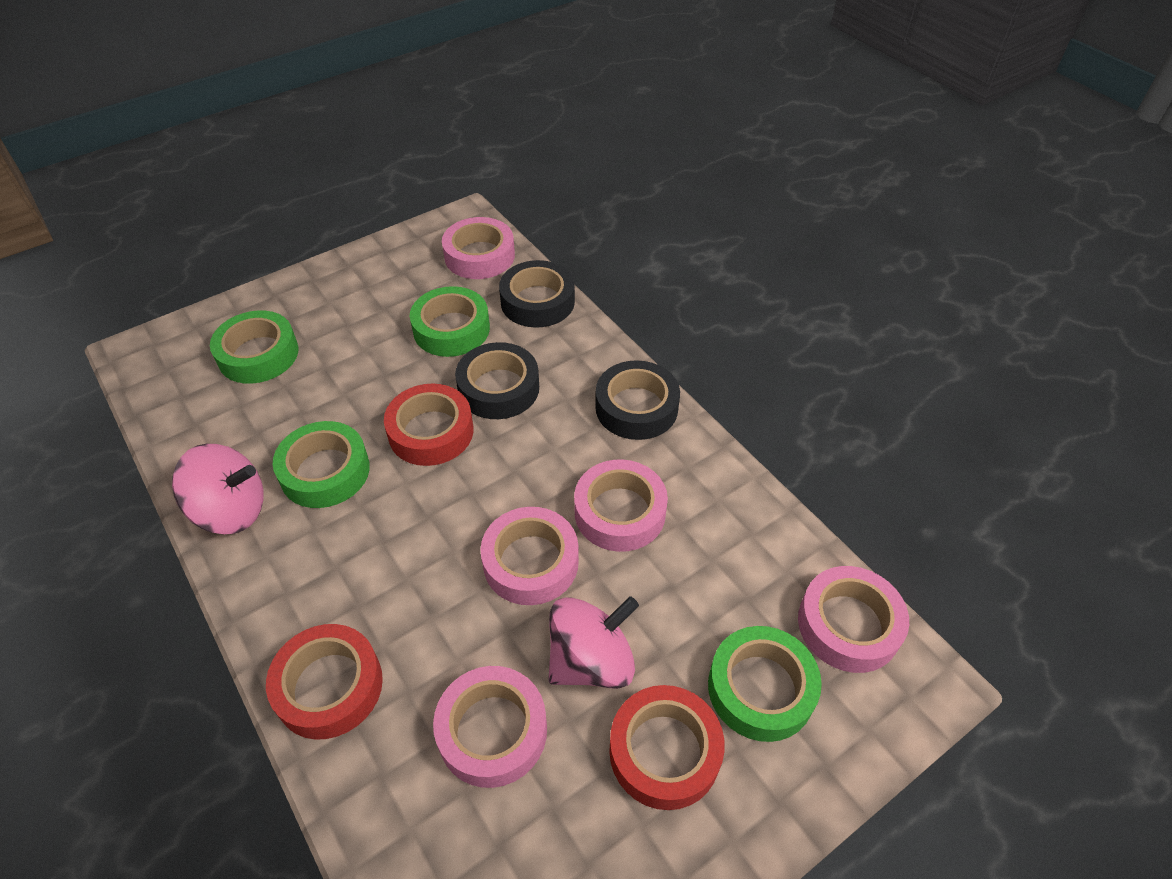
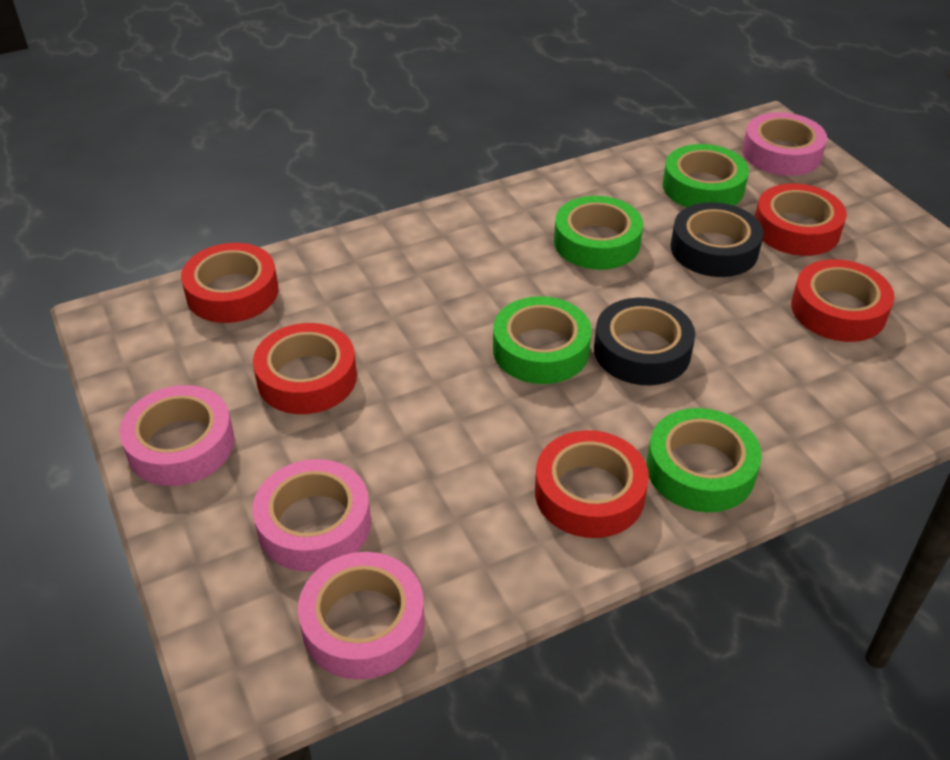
black tape: 3 -> 2
pink spinning top: 2 -> 0
pink tape: 5 -> 4
red tape: 3 -> 5

